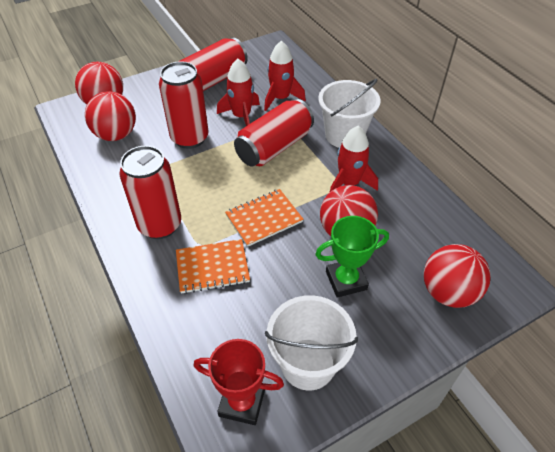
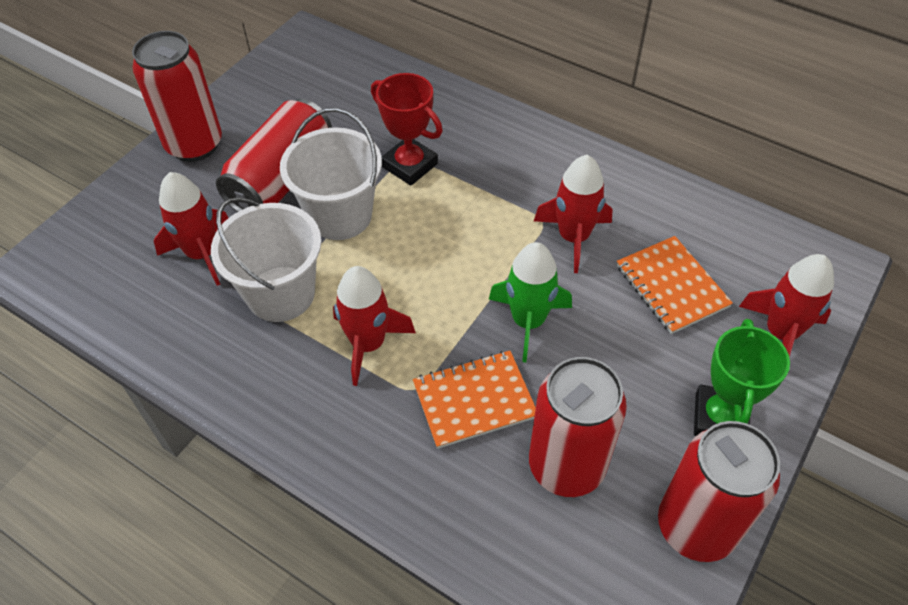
green rocket: 0 -> 1
red ball: 4 -> 0
red rocket: 3 -> 4

